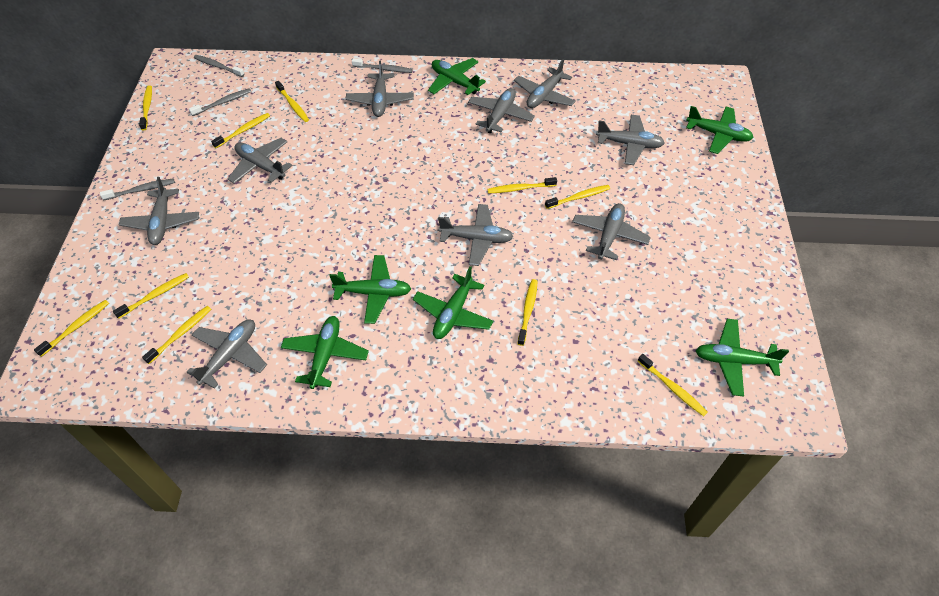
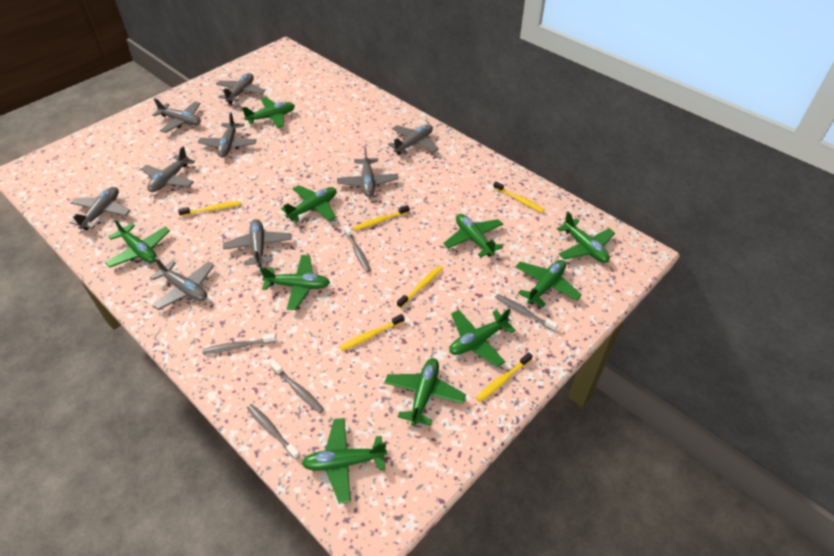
green plane: 6 -> 10
grey toothbrush: 4 -> 5
yellow toothbrush: 10 -> 6

